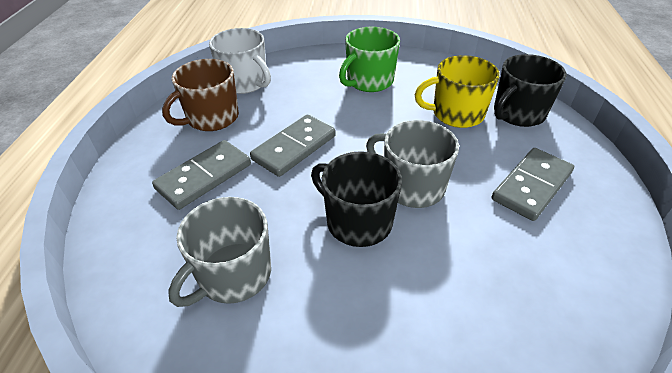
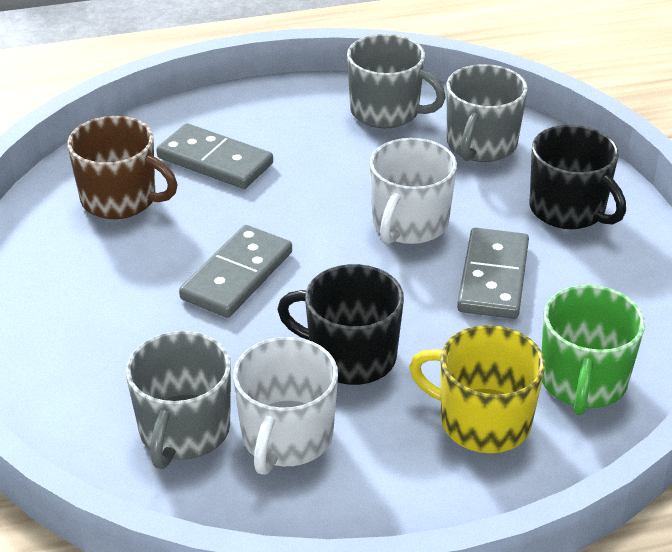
grey mug: 2 -> 3
white mug: 1 -> 2

